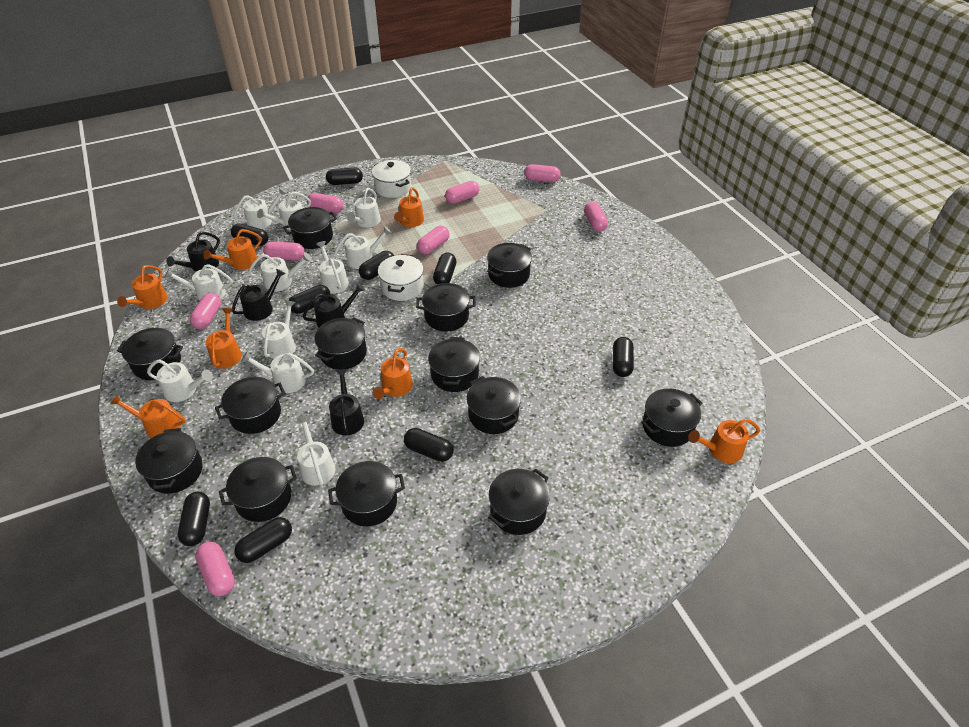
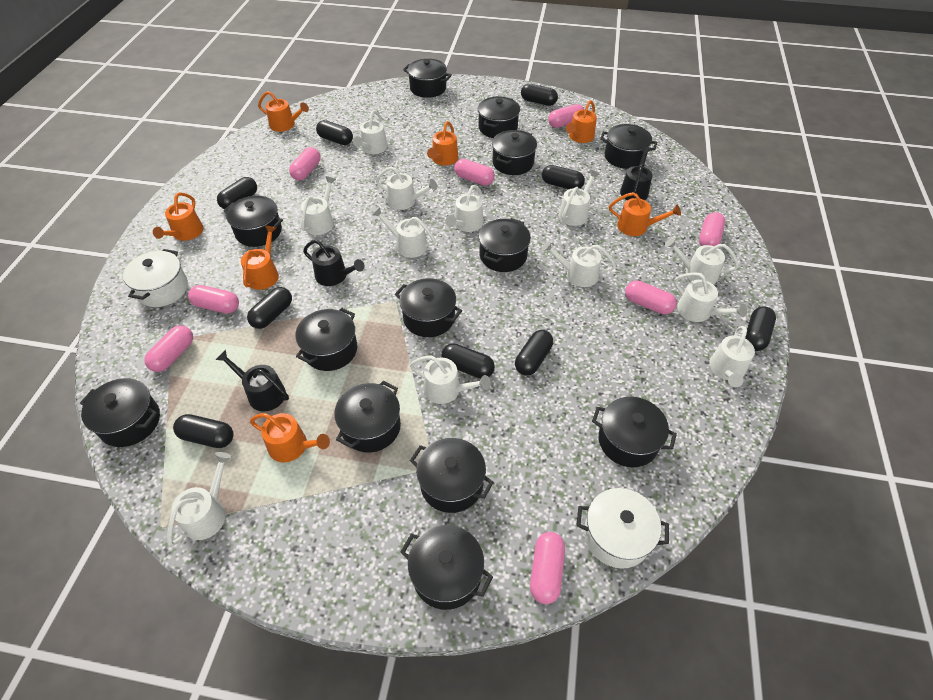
black watering can: 4 -> 3
white watering can: 11 -> 12

